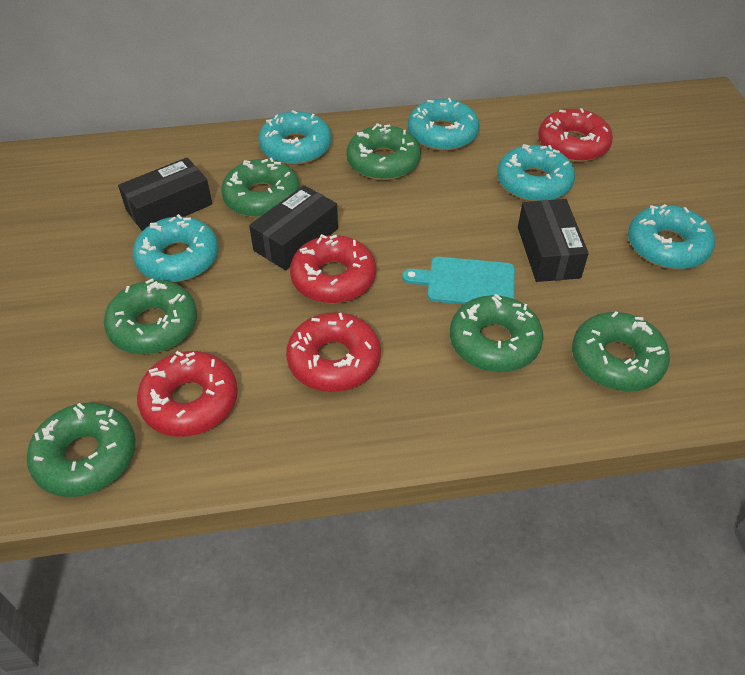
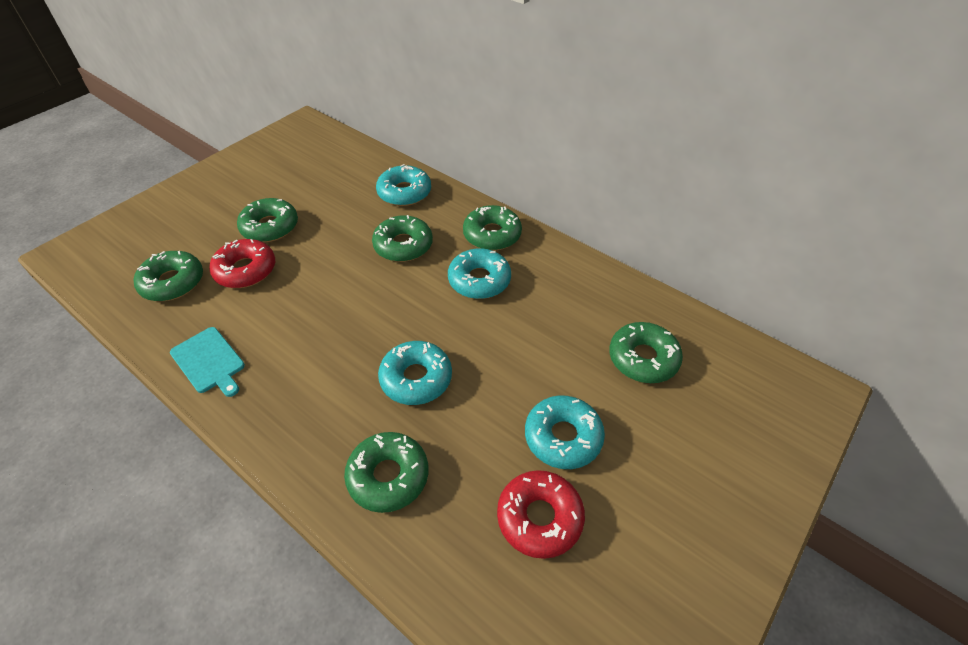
black box: 3 -> 0
red donut: 4 -> 2
turquoise donut: 5 -> 4

